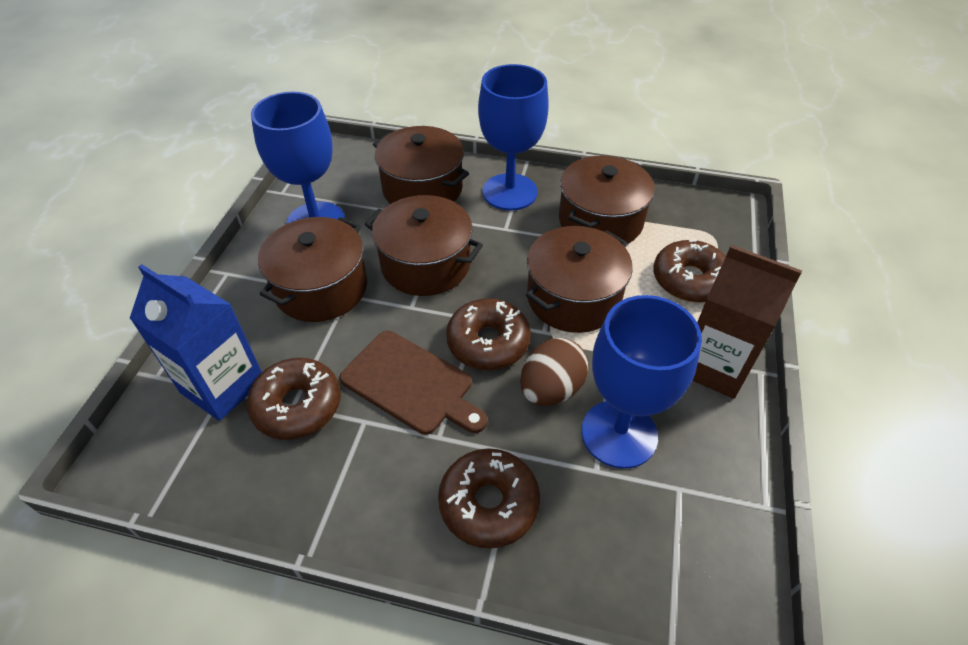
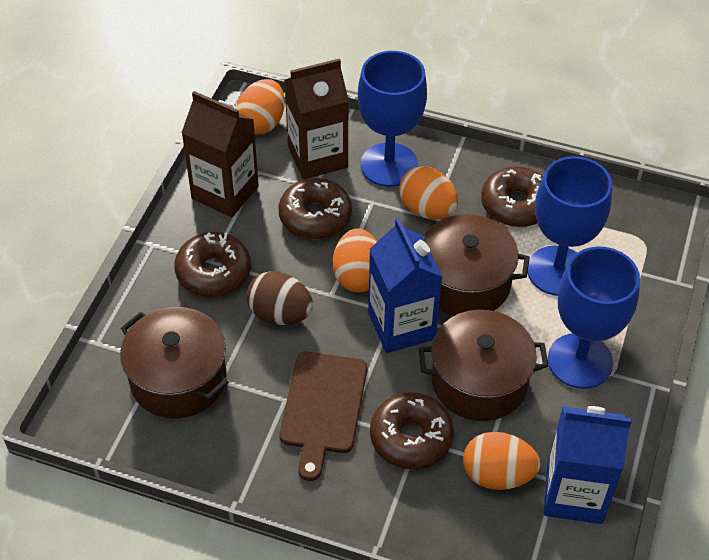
blue carton: 1 -> 2
brown carton: 1 -> 2
brown pot: 5 -> 3
orange egg: 0 -> 4

